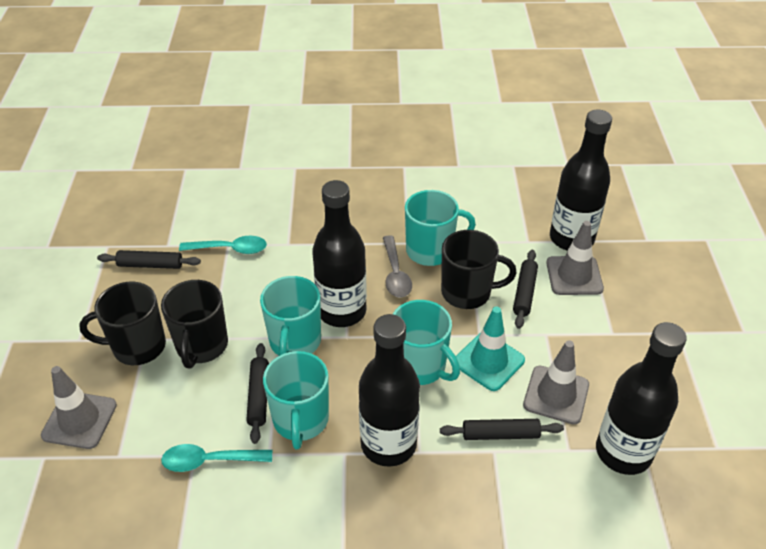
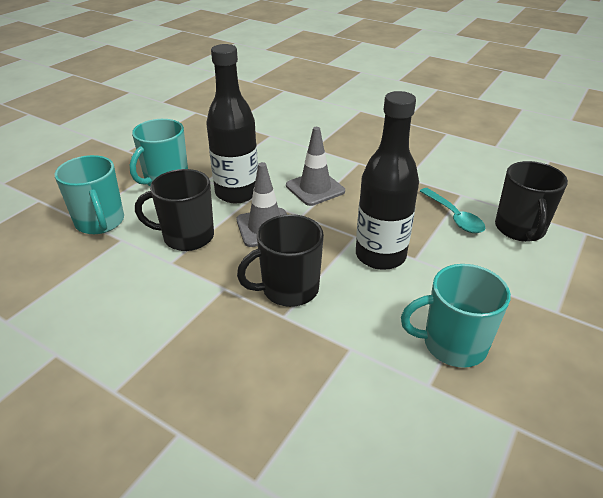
black bottle: 4 -> 2
black rolling pin: 4 -> 0
grey spoon: 1 -> 0
grey traffic cone: 3 -> 2
turquoise mug: 4 -> 3
turquoise spoon: 2 -> 1
turquoise traffic cone: 1 -> 0

